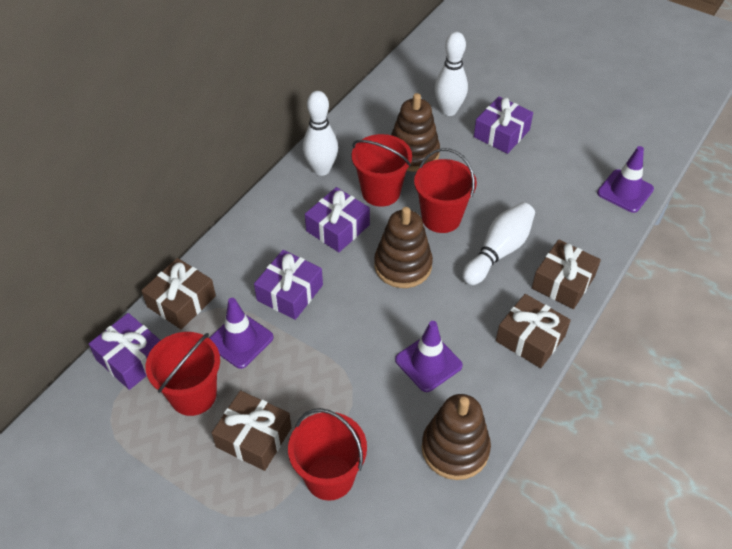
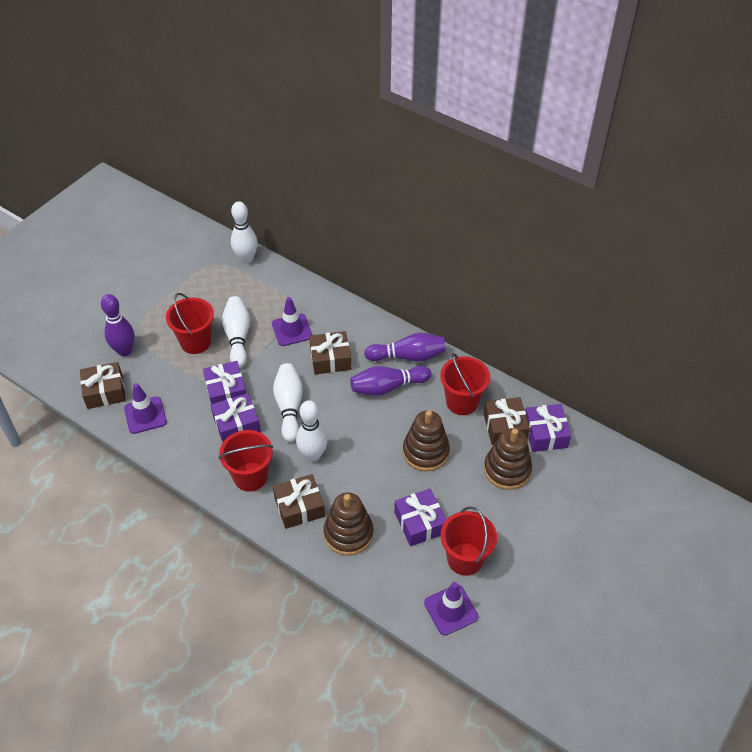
purple bowling pin: 0 -> 3
white bowling pin: 3 -> 4

